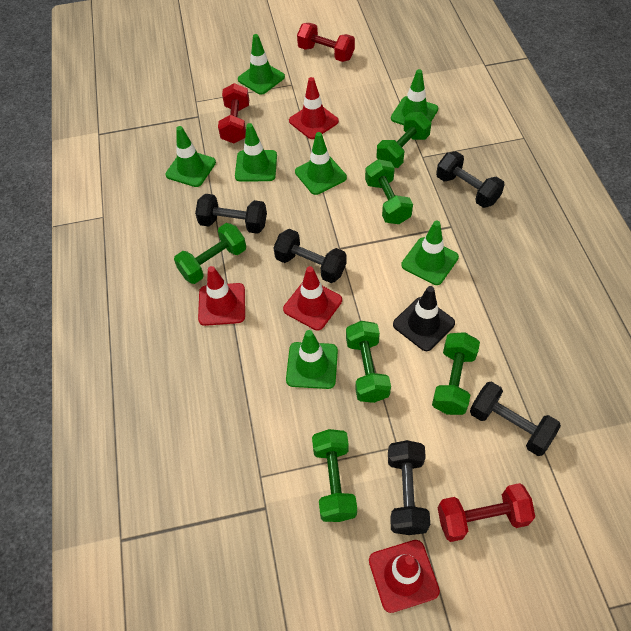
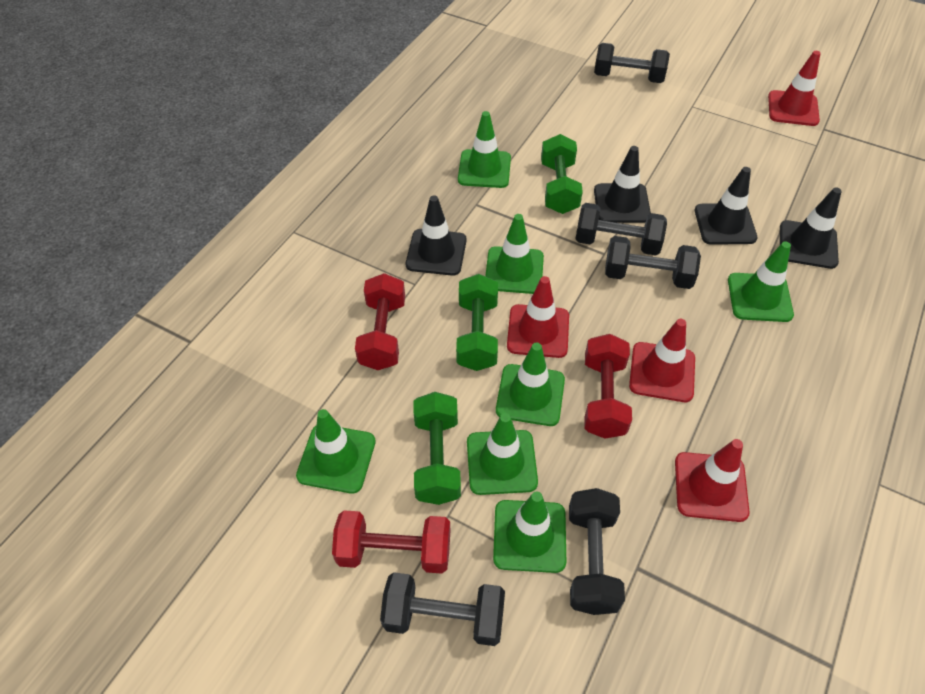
black traffic cone: 1 -> 4
green dumbbell: 6 -> 3

